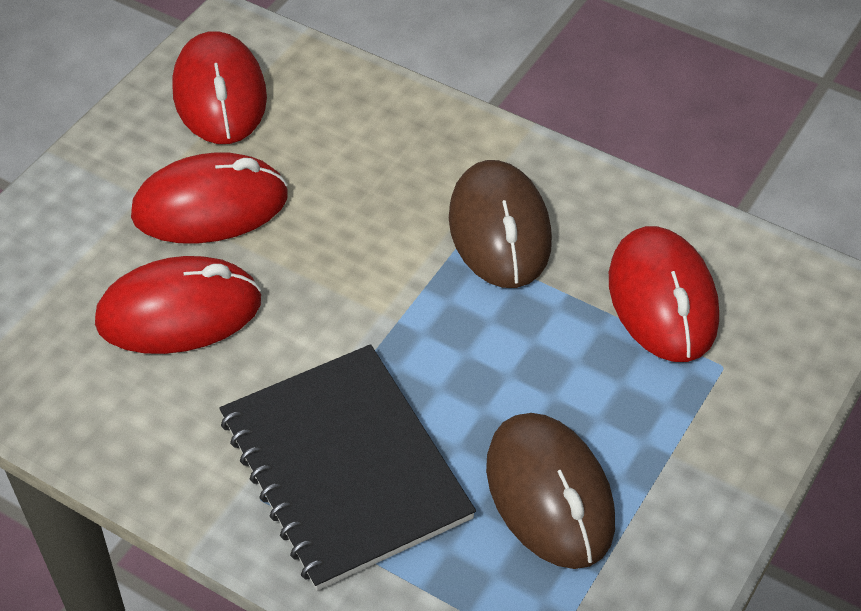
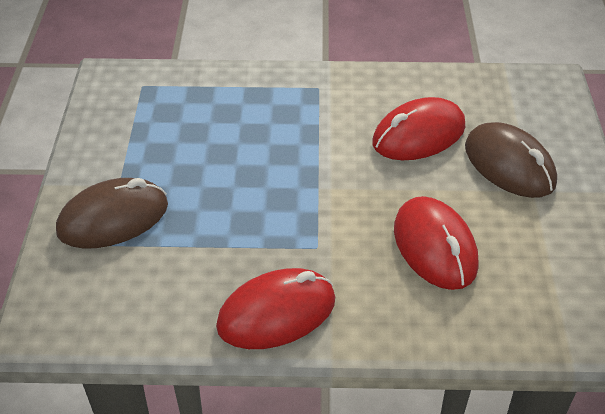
black notebook: 1 -> 0
red mouse: 4 -> 3

